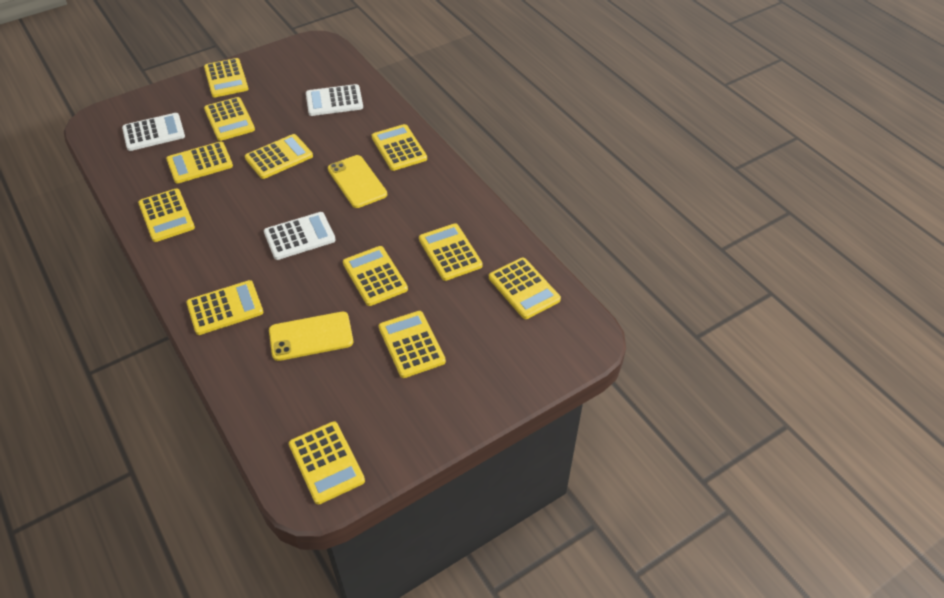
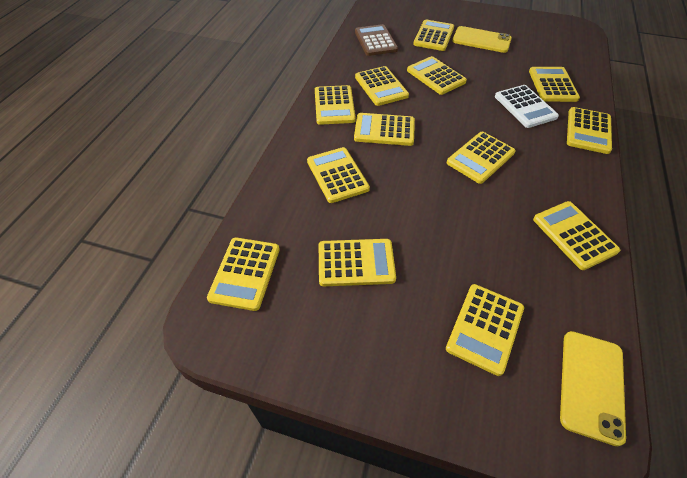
brown calculator: 0 -> 1
white calculator: 3 -> 1
yellow calculator: 12 -> 13

